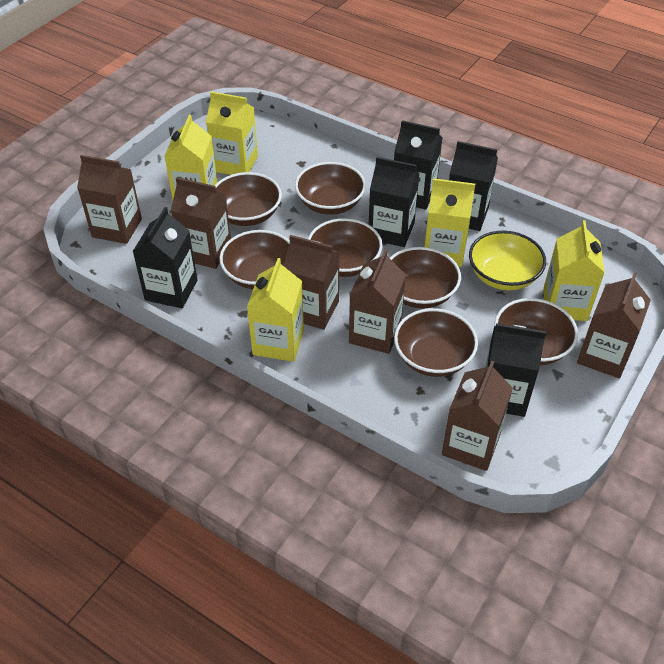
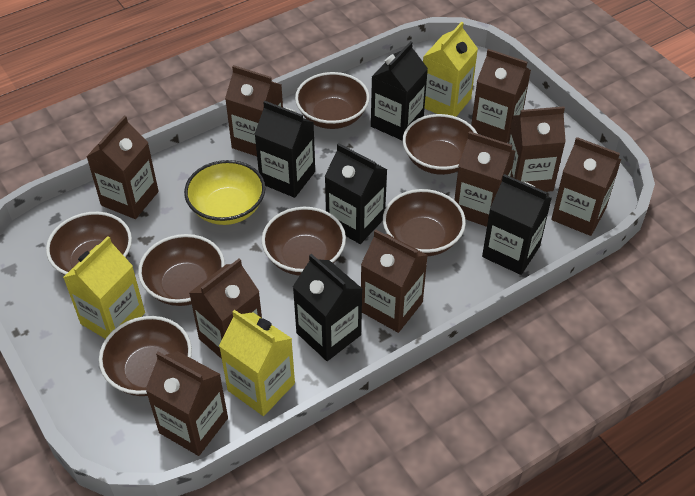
brown carton: 6 -> 9
yellow carton: 5 -> 3

